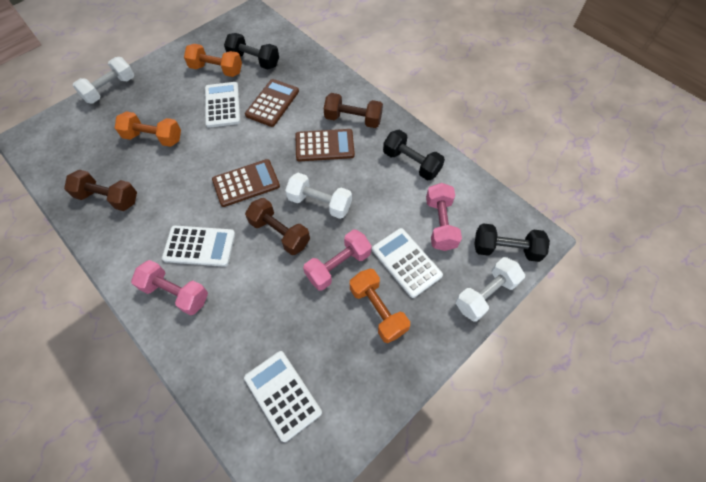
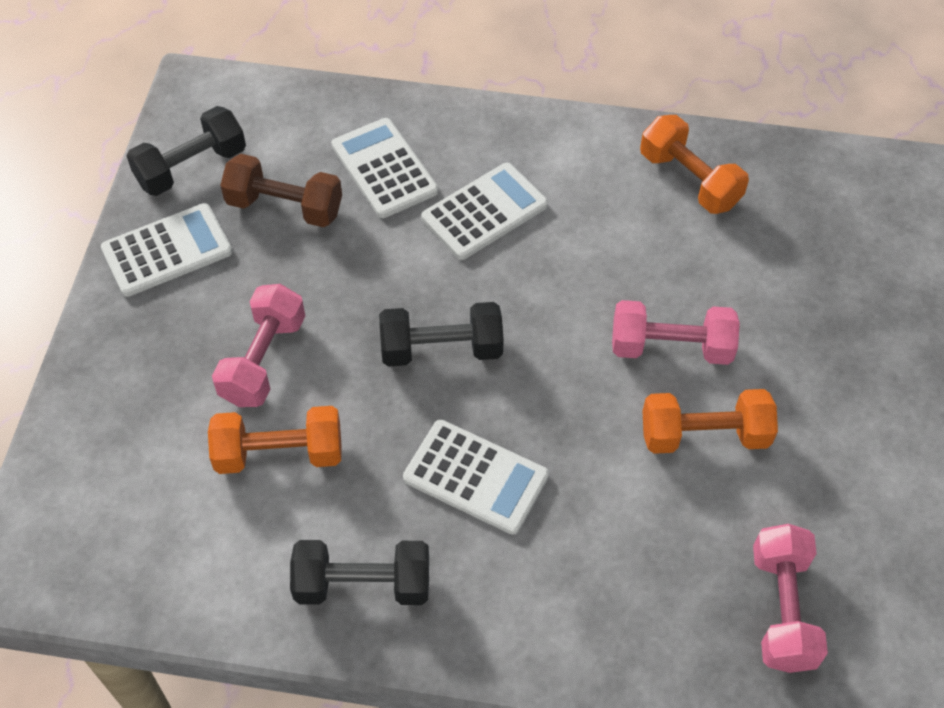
brown calculator: 3 -> 0
brown dumbbell: 3 -> 1
white dumbbell: 3 -> 0

